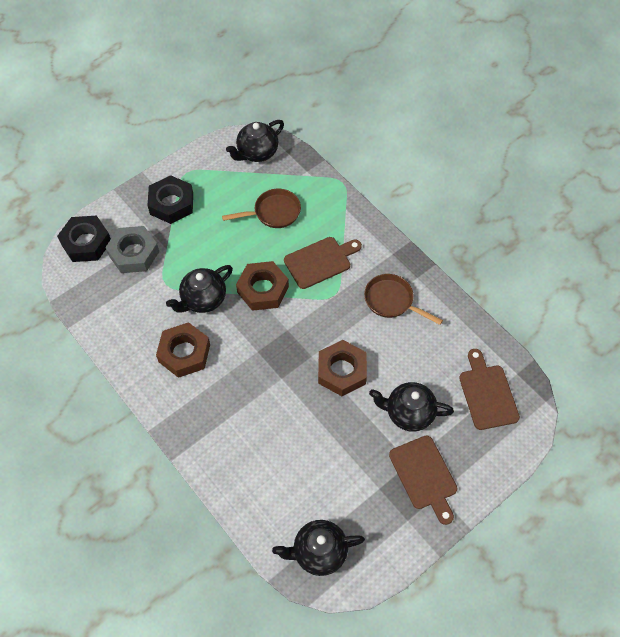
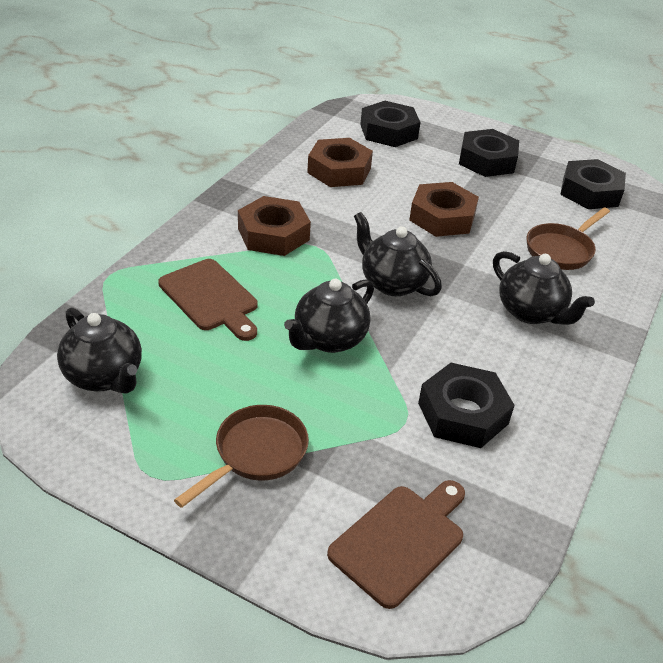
black nut: 2 -> 4
brown cutting board: 3 -> 2
grey nut: 1 -> 0

